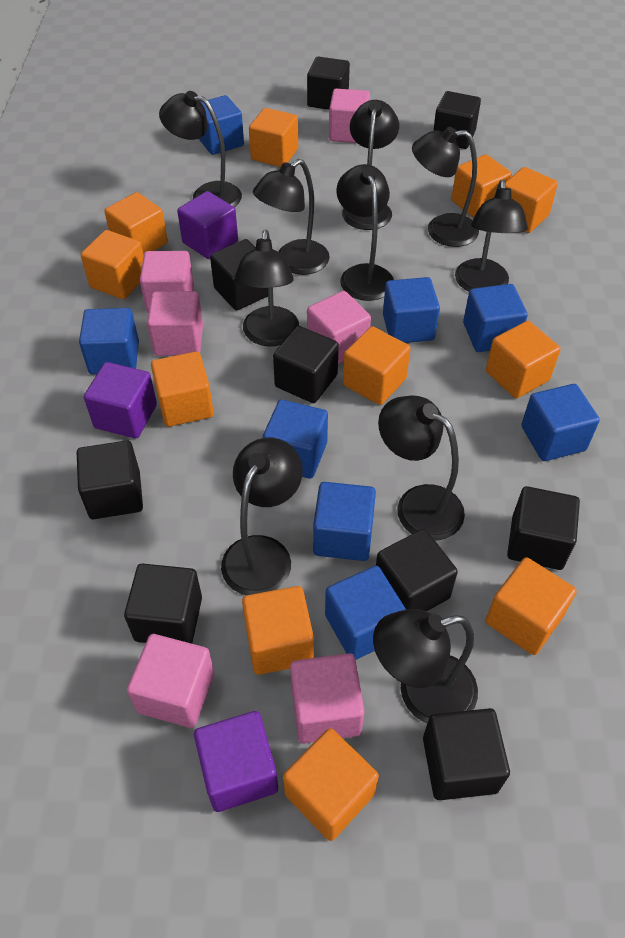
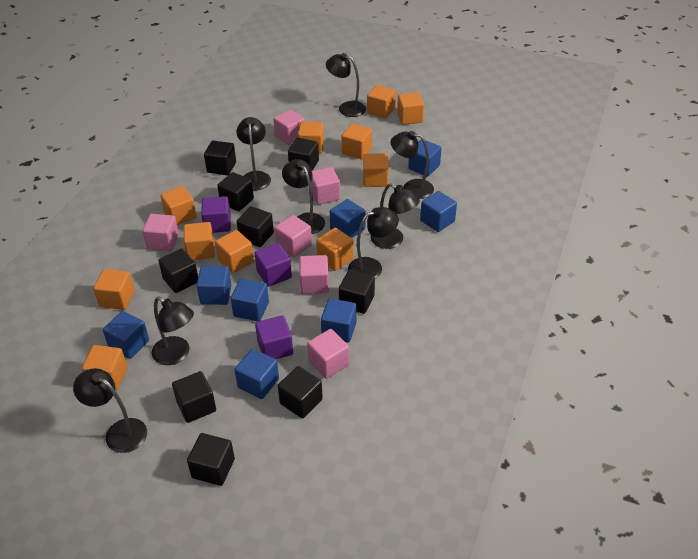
black lamp: 10 -> 8

